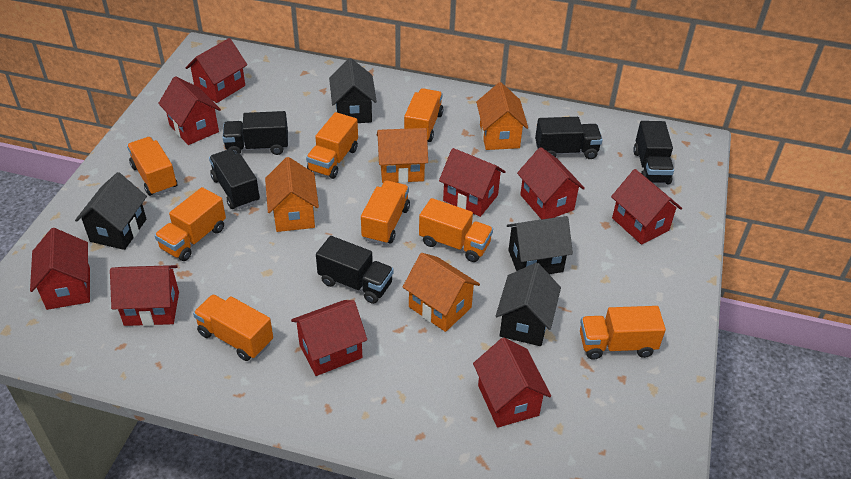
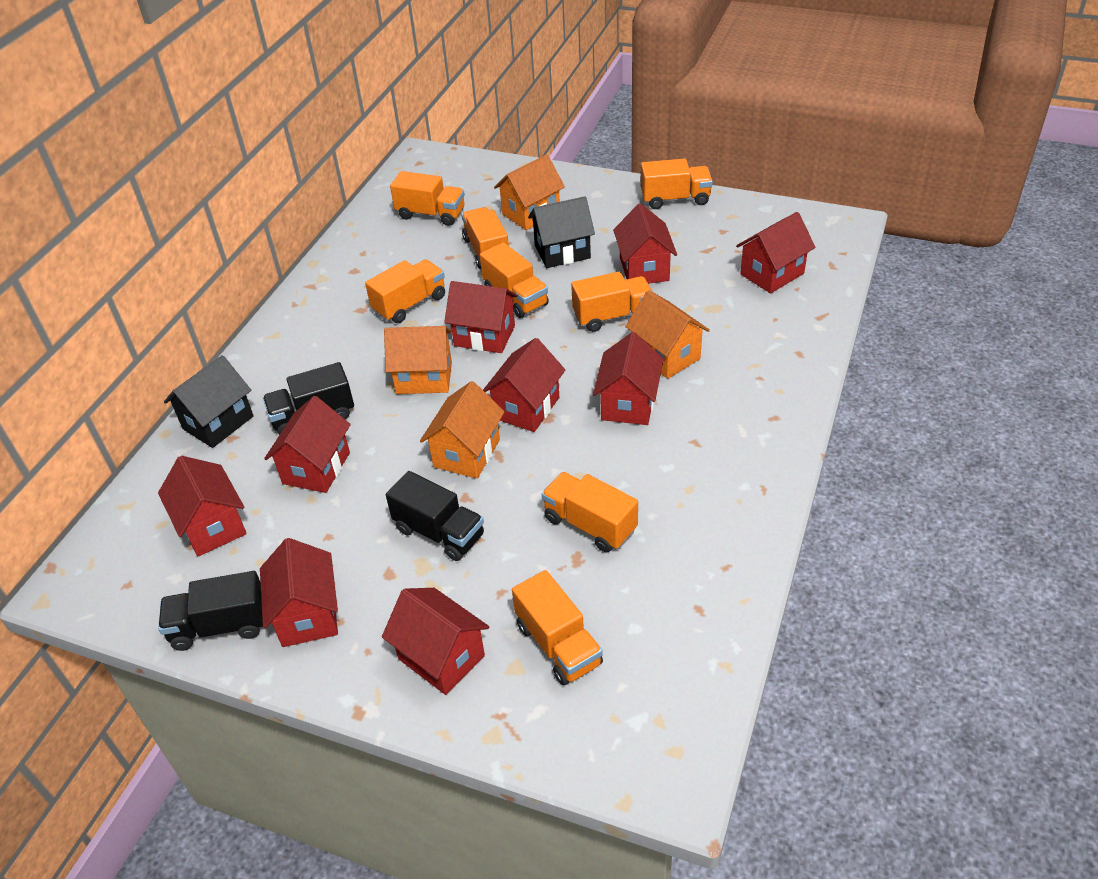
black house: 4 -> 2
black truck: 5 -> 3

